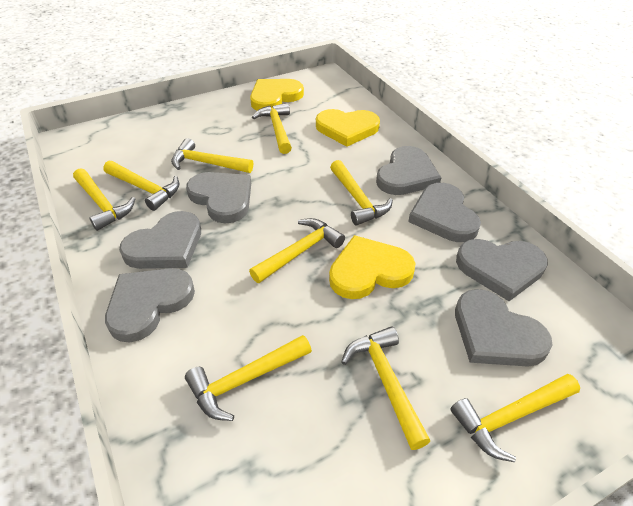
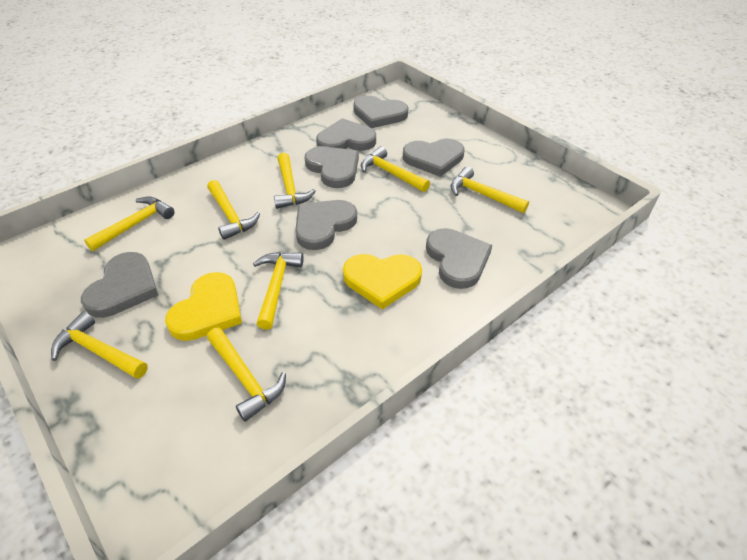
yellow hammer: 9 -> 8
yellow heart: 3 -> 2

